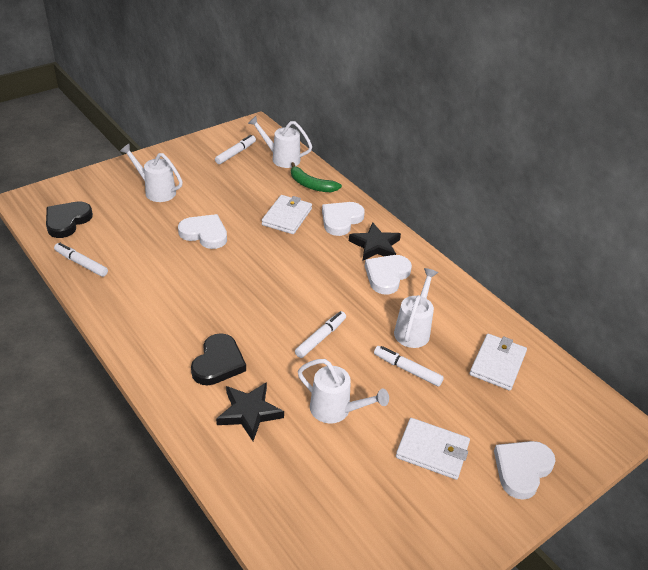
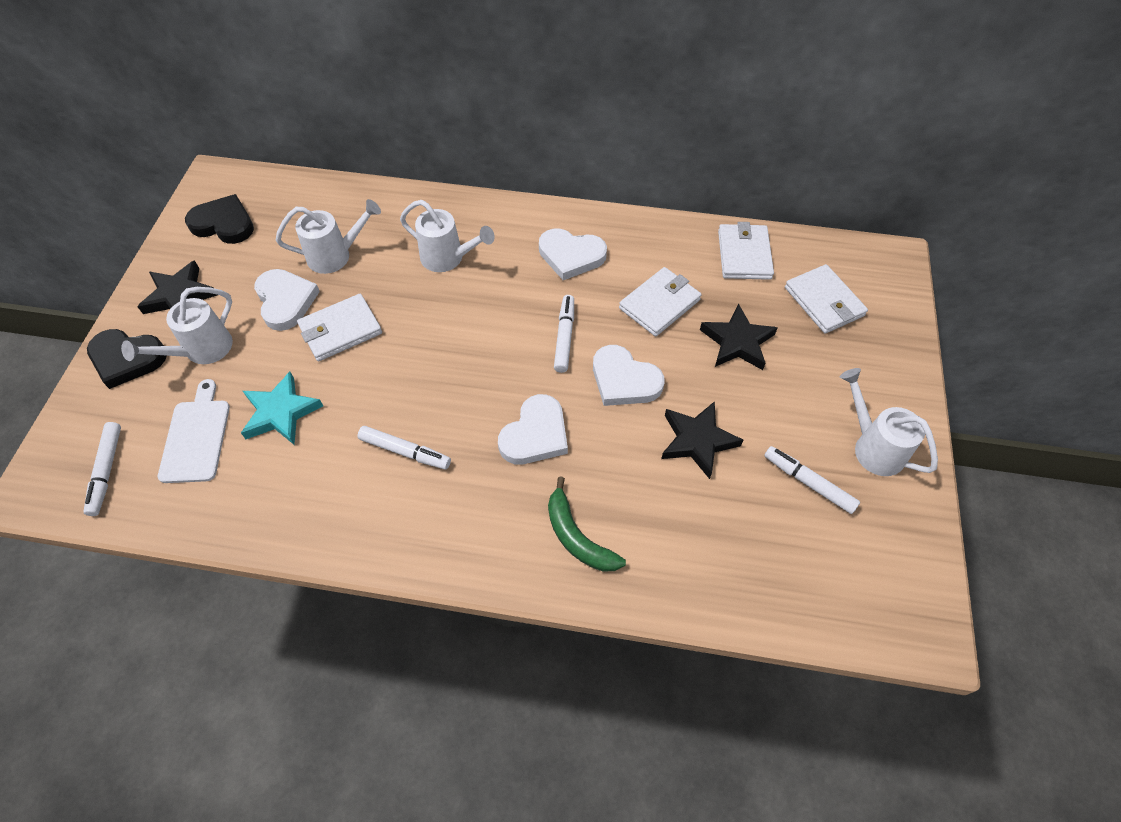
black star: 2 -> 3
turquoise star: 0 -> 1
white cutting board: 0 -> 1
white wallet: 3 -> 4

